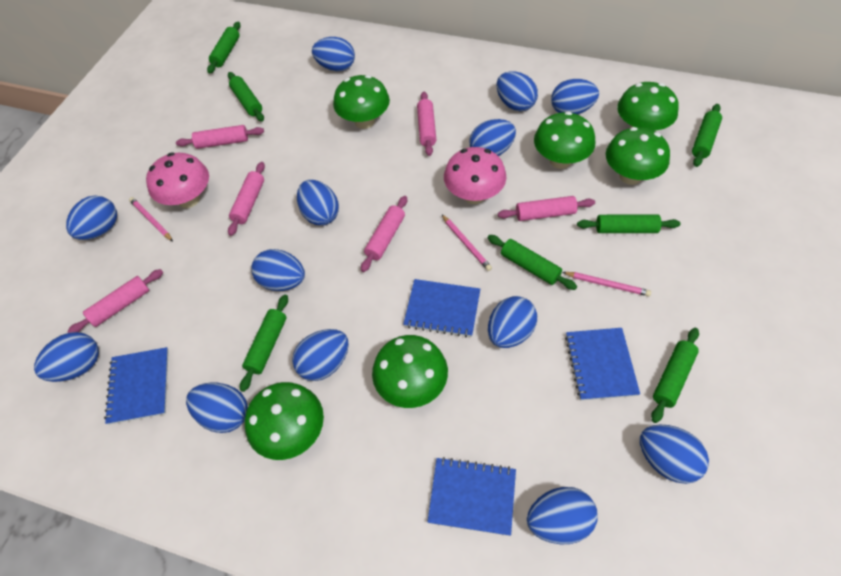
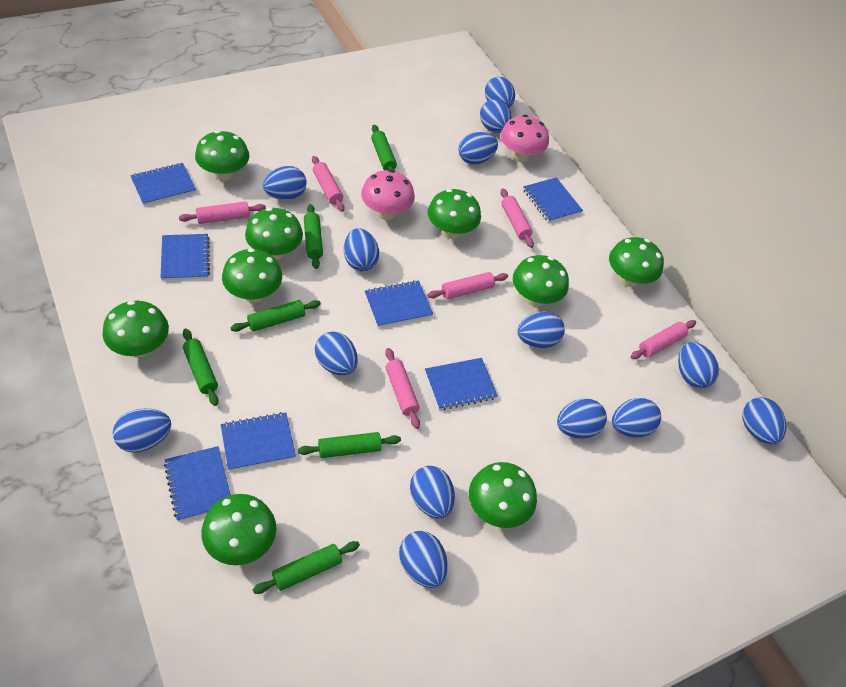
blue egg: 13 -> 14
blue notebook: 4 -> 7
green mushroom: 6 -> 9
green rolling pin: 7 -> 6
pink pencil: 3 -> 0

